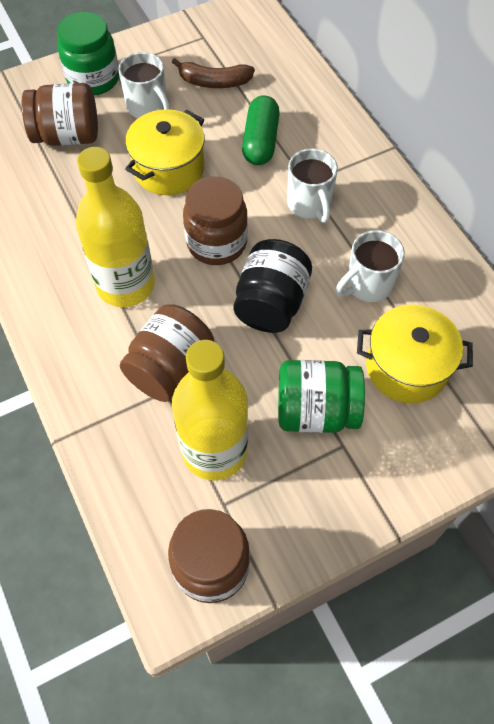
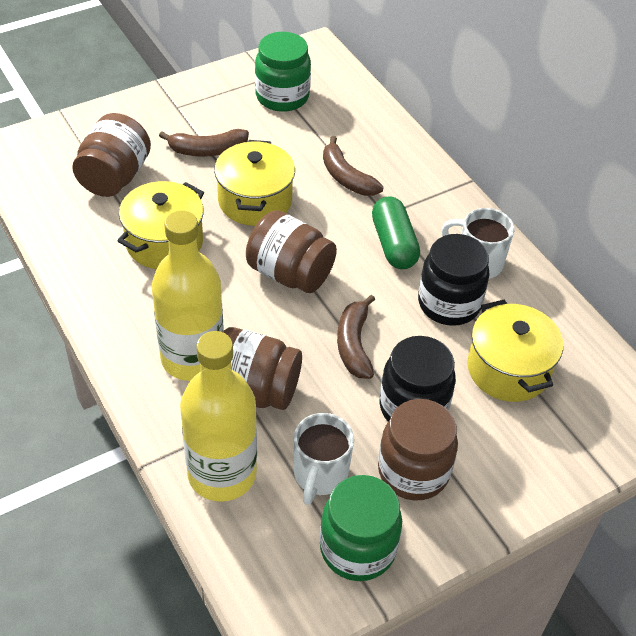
black jar: 1 -> 2
brown banana: 1 -> 3
white mug: 3 -> 2
yellow pot: 2 -> 3

